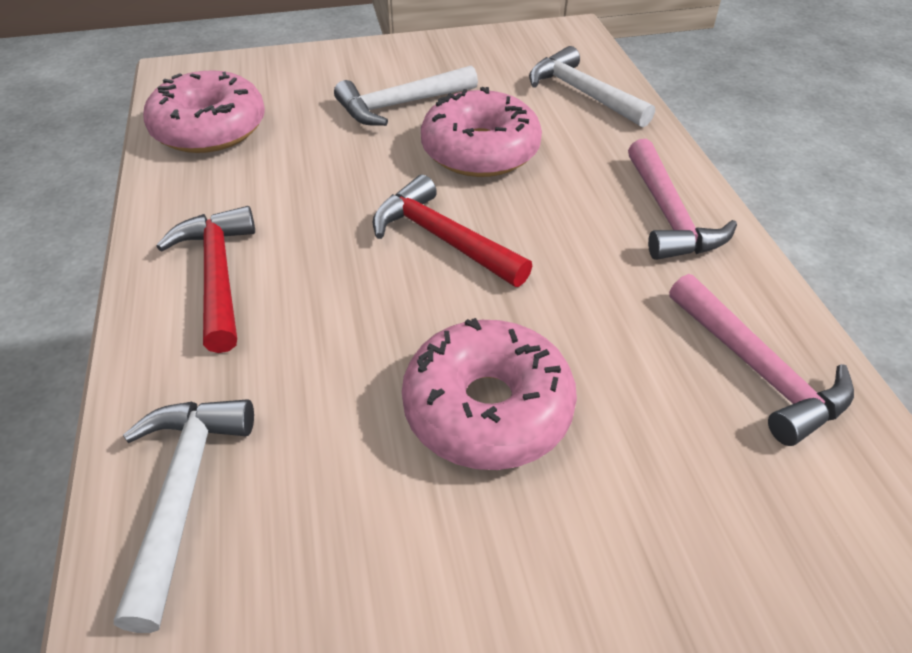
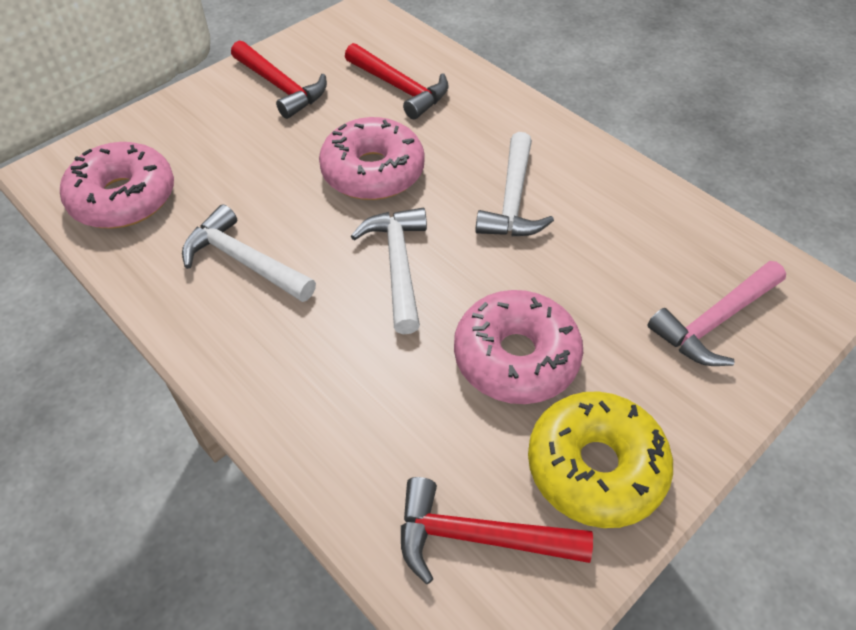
pink hammer: 2 -> 1
red hammer: 2 -> 3
yellow donut: 0 -> 1

